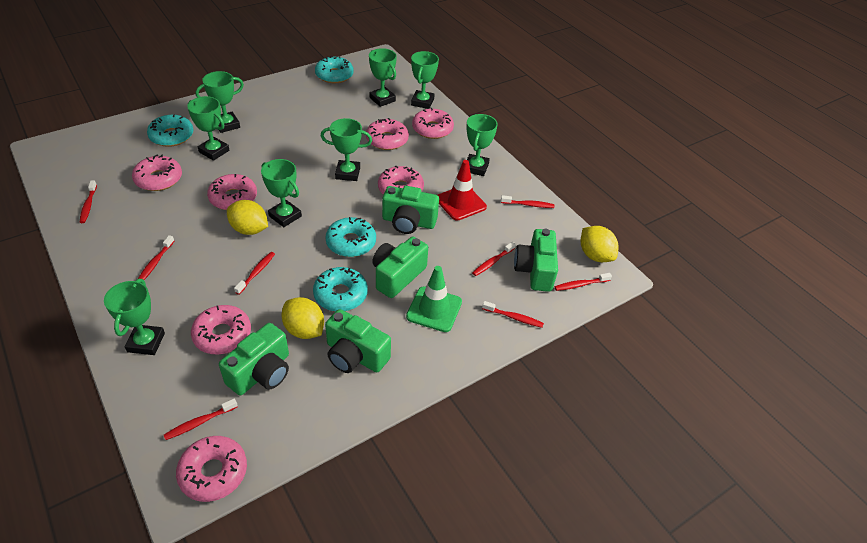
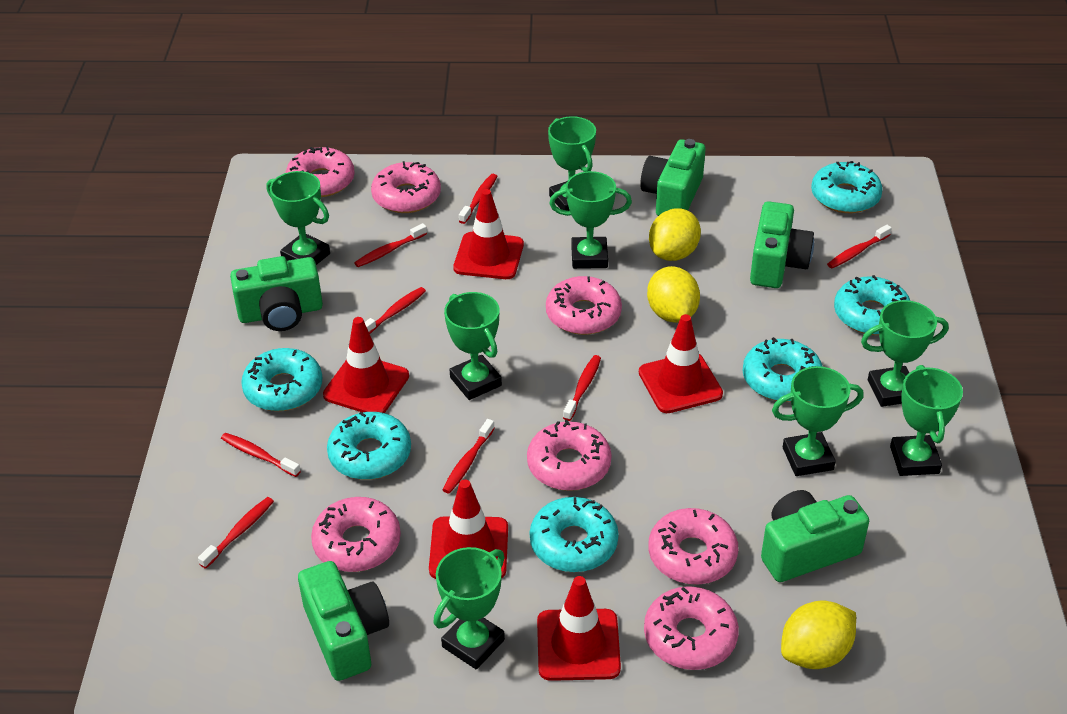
green traffic cone: 1 -> 0
red traffic cone: 1 -> 5
turquoise donut: 4 -> 6

